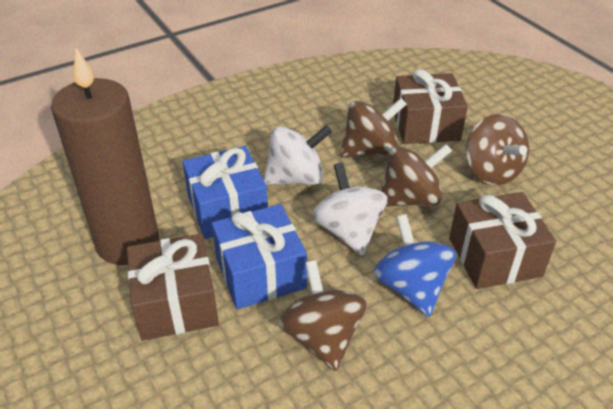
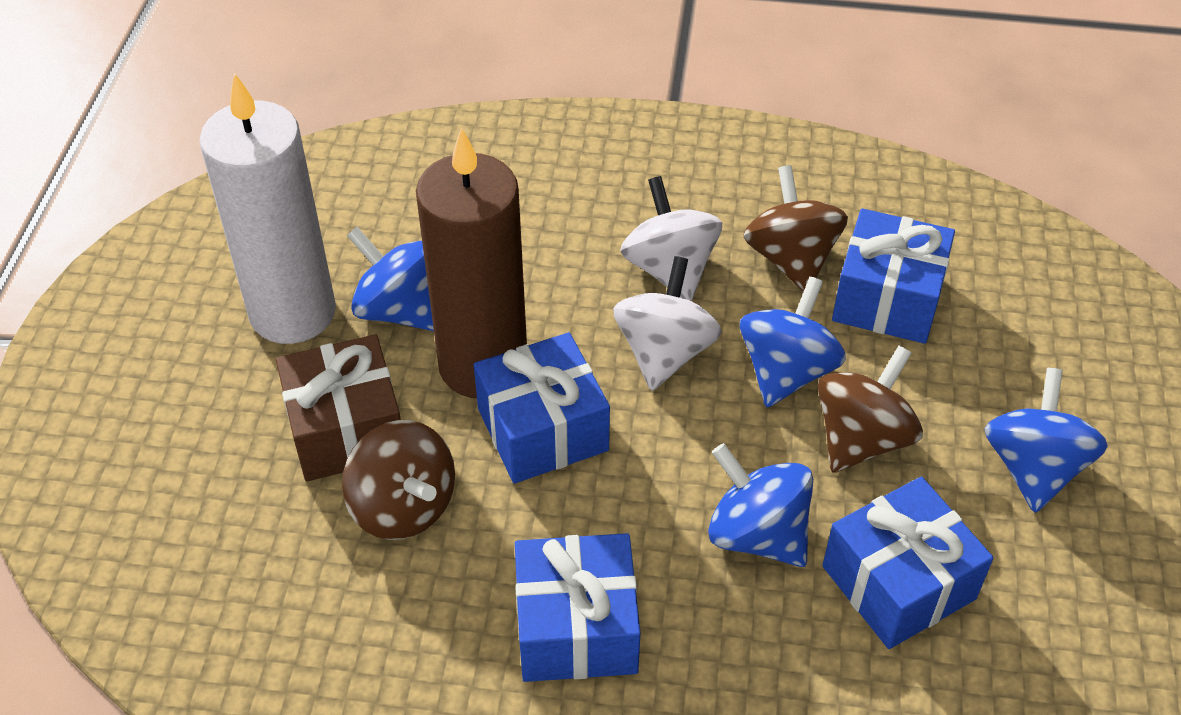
blue gift: 2 -> 4
blue spinning top: 1 -> 4
brown gift: 3 -> 1
brown spinning top: 4 -> 3
white candle: 0 -> 1

